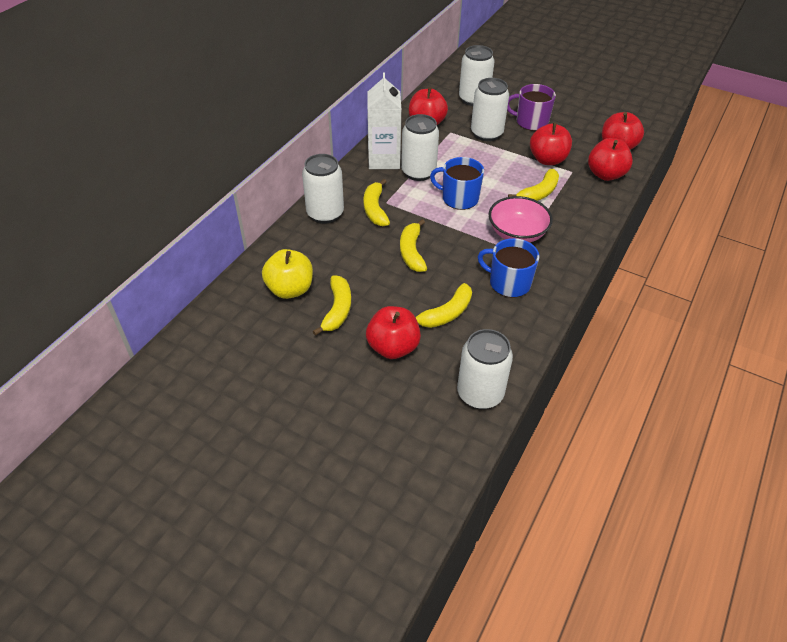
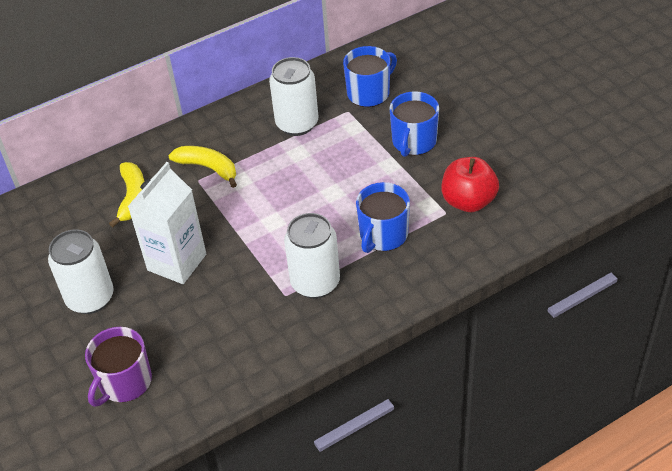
blue mug: 2 -> 3
pink bowl: 1 -> 0
red apple: 5 -> 1
white can: 5 -> 3
yellow apple: 1 -> 0
yellow banana: 5 -> 2

